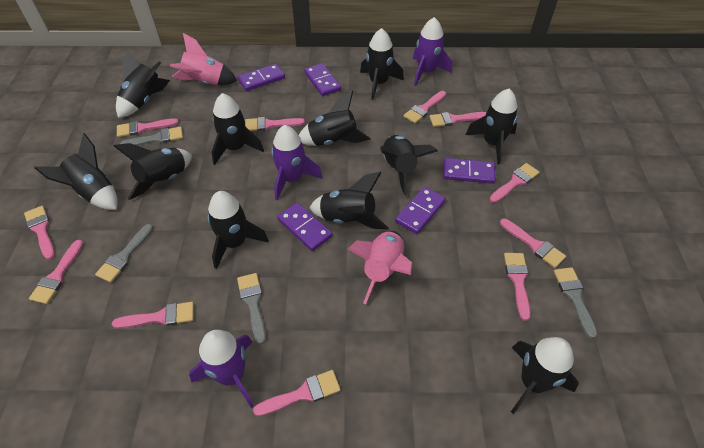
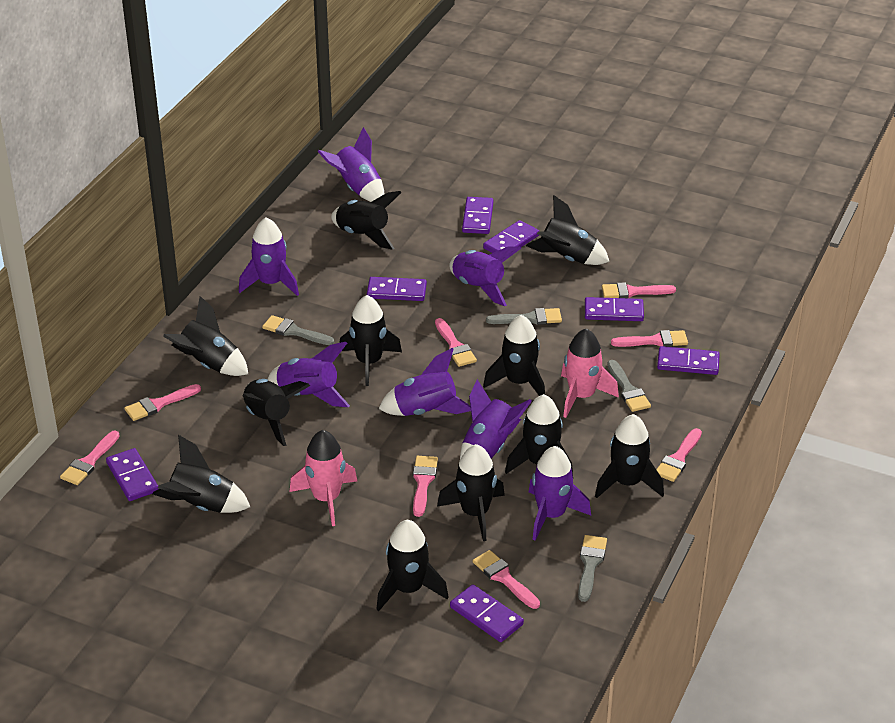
pink brush: 11 -> 8
purple domino: 5 -> 7
purple rocket: 3 -> 7

